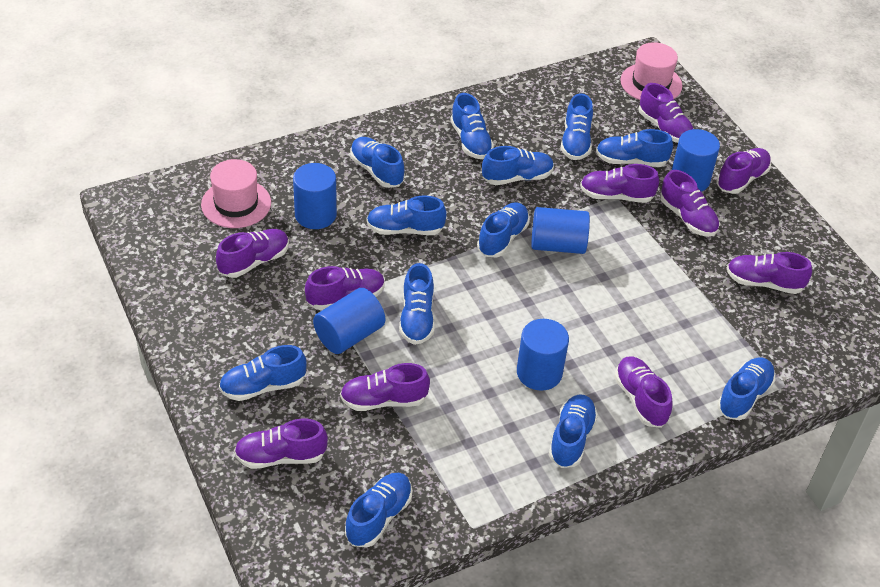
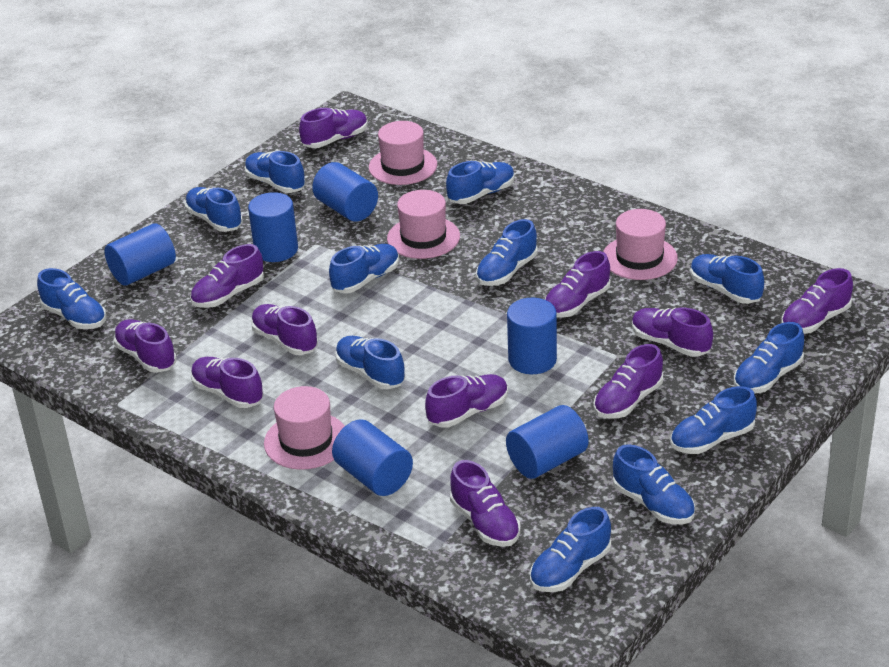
blue cylinder: 5 -> 6
pink hat: 2 -> 4
purple shoe: 10 -> 11

